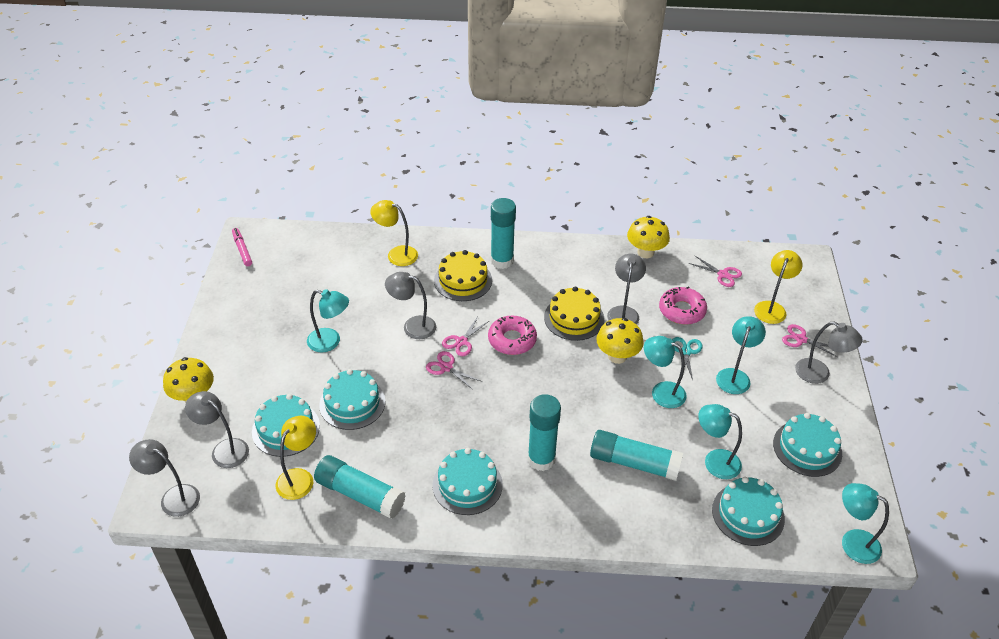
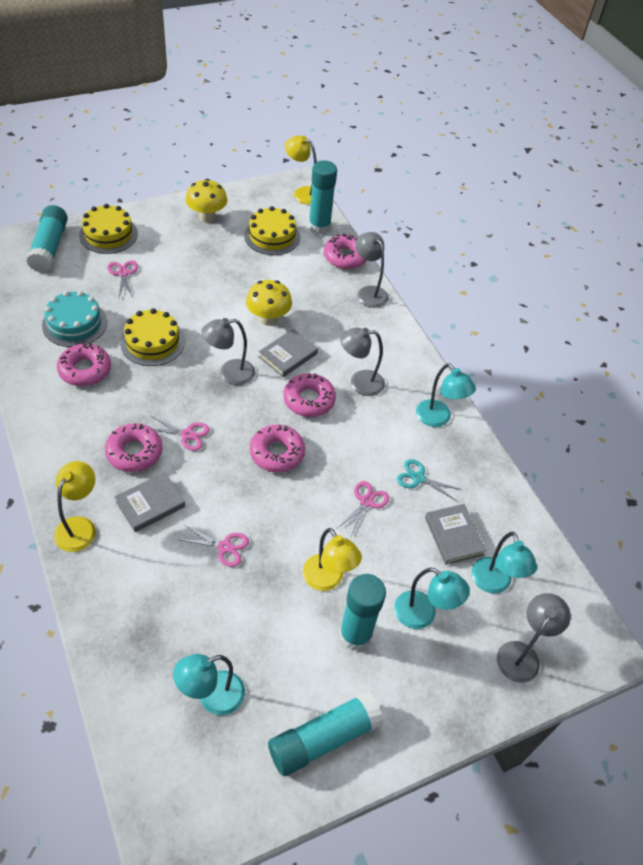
grey book: 0 -> 3
grey lamp: 5 -> 4
pink donut: 2 -> 5
pink marker: 1 -> 0
turquoise cake: 5 -> 1
turquoise lamp: 5 -> 4
yellow cake: 2 -> 3
yellow mushroom: 3 -> 2

